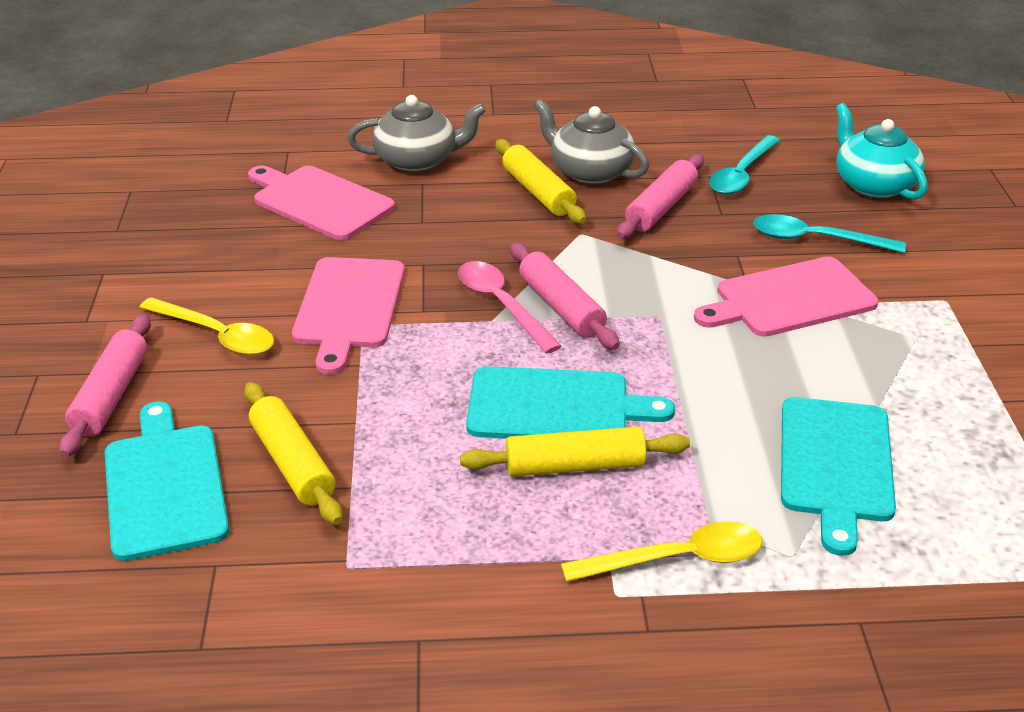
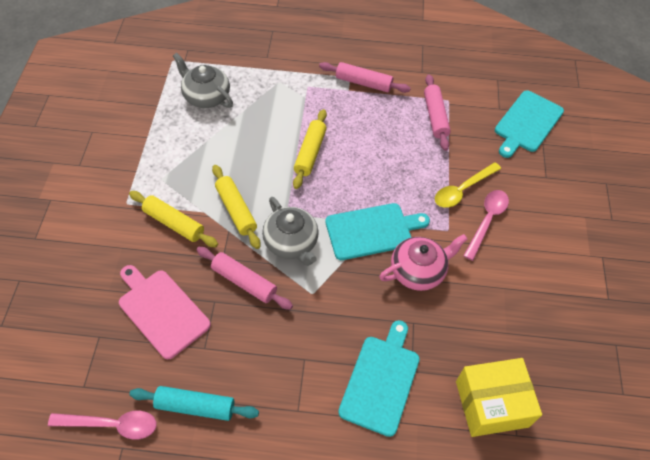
pink cutting board: 3 -> 1
pink spoon: 1 -> 2
pink teapot: 0 -> 1
turquoise rolling pin: 0 -> 1
turquoise spoon: 2 -> 0
turquoise teapot: 1 -> 0
yellow box: 0 -> 1
yellow spoon: 2 -> 1

